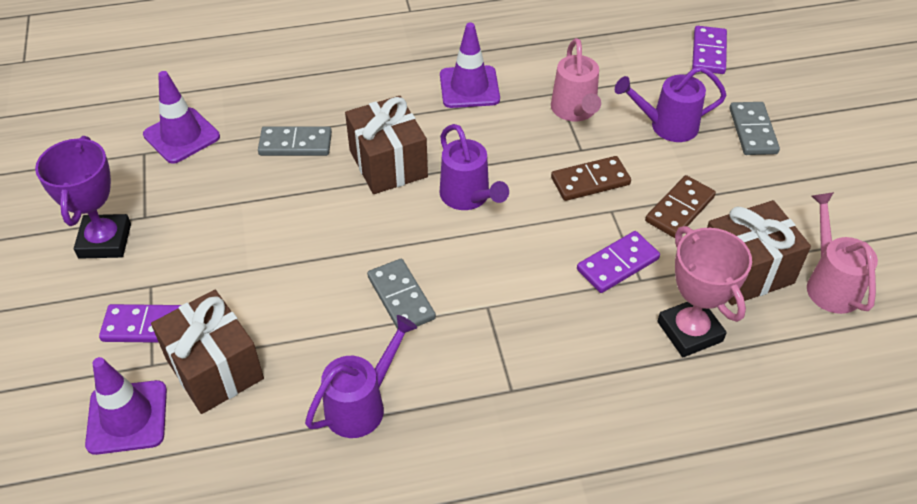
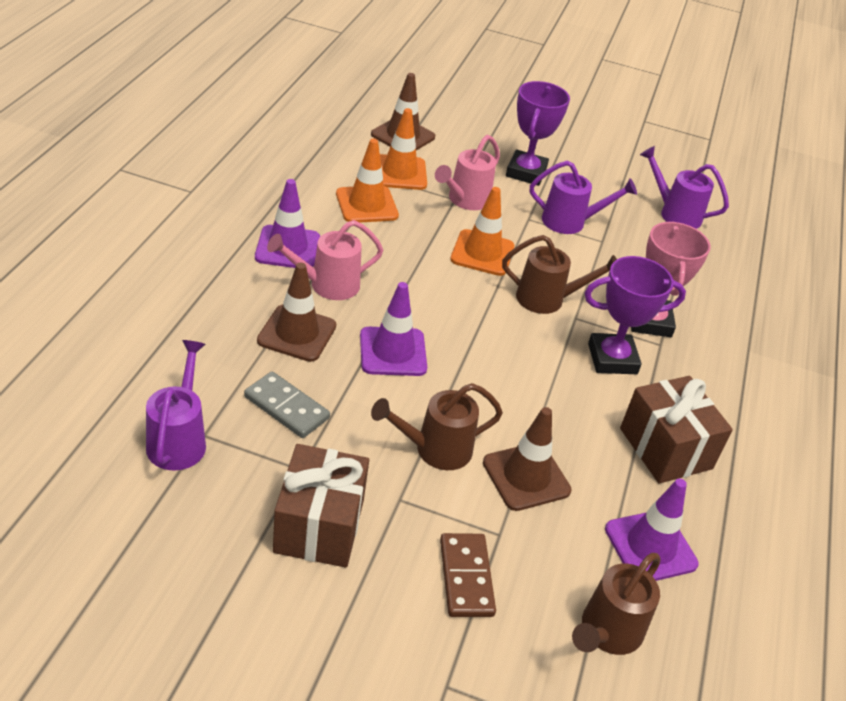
brown domino: 2 -> 1
brown gift: 3 -> 2
brown traffic cone: 0 -> 3
brown watering can: 0 -> 3
grey domino: 3 -> 1
orange traffic cone: 0 -> 3
purple domino: 3 -> 0
purple trophy: 1 -> 2

